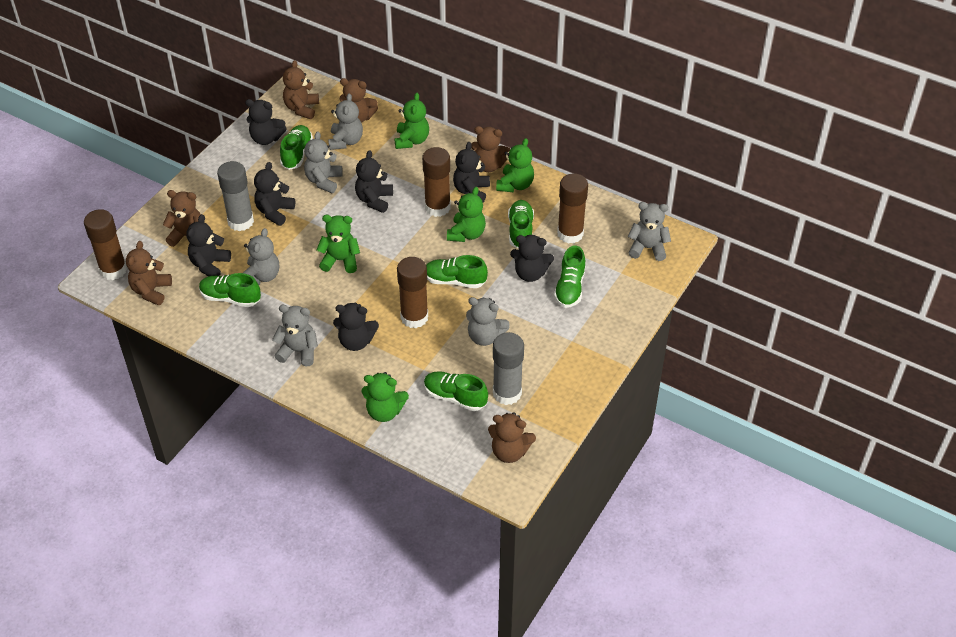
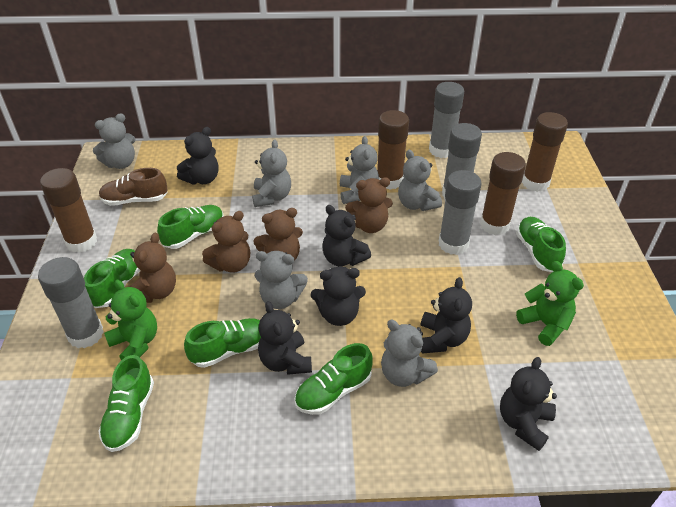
black teddy bear: 7 -> 6
brown shoe: 0 -> 1
brown teddy bear: 6 -> 4
green teddy bear: 5 -> 2
grey glue stick: 2 -> 4

